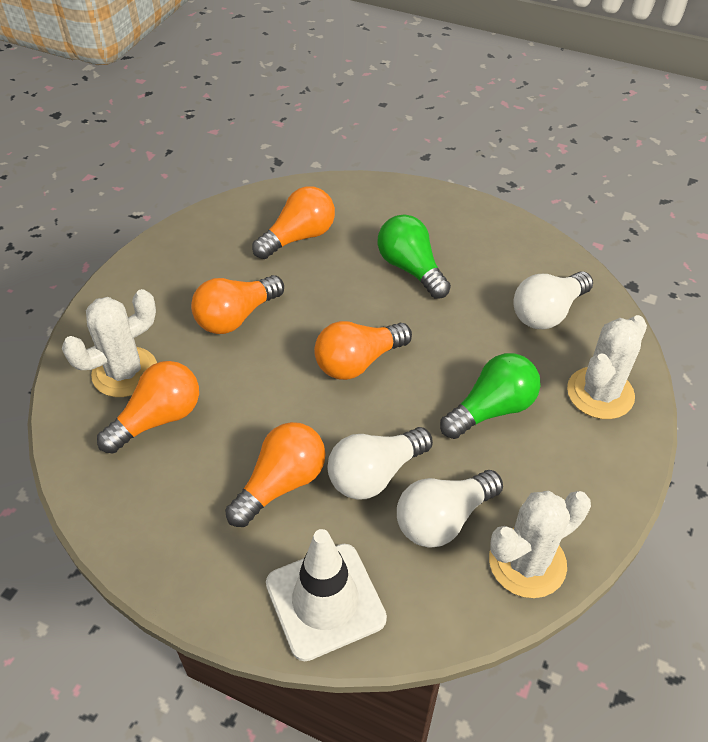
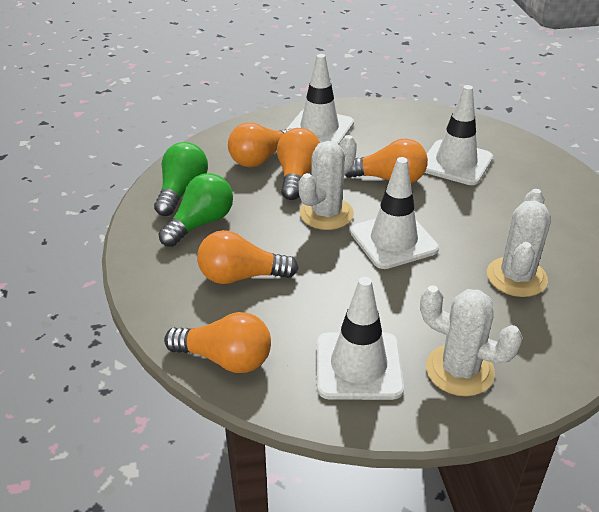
white light bulb: 3 -> 0
white traffic cone: 1 -> 4

